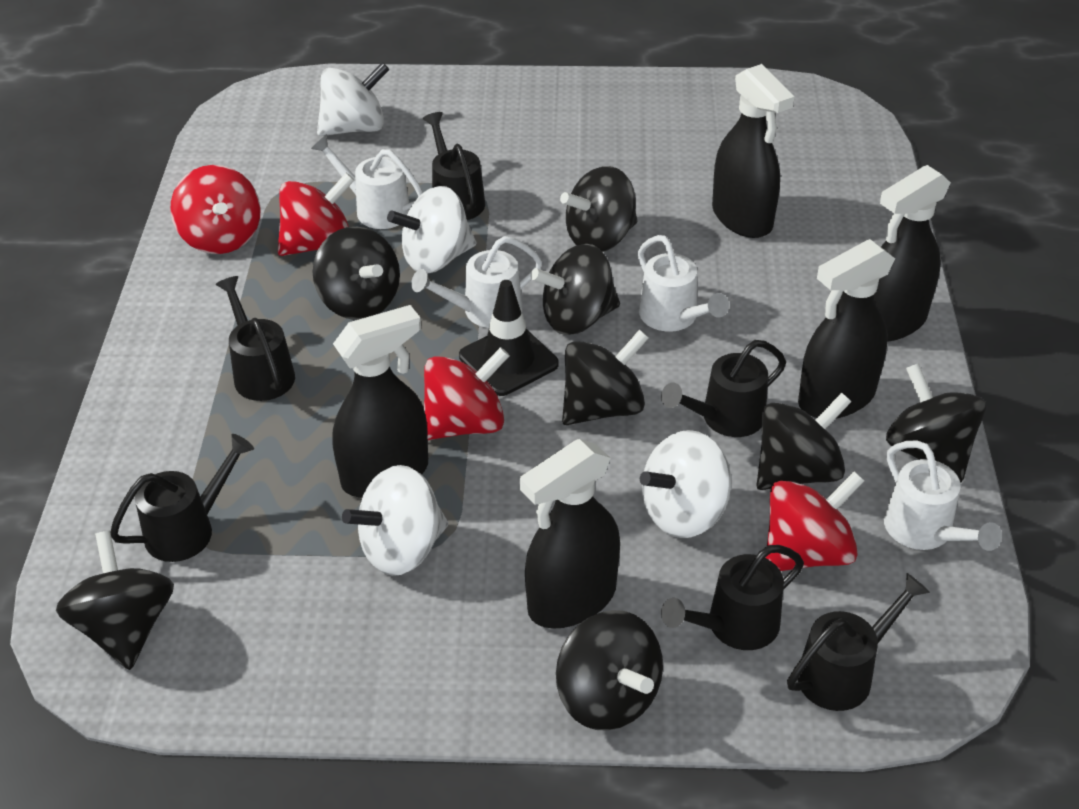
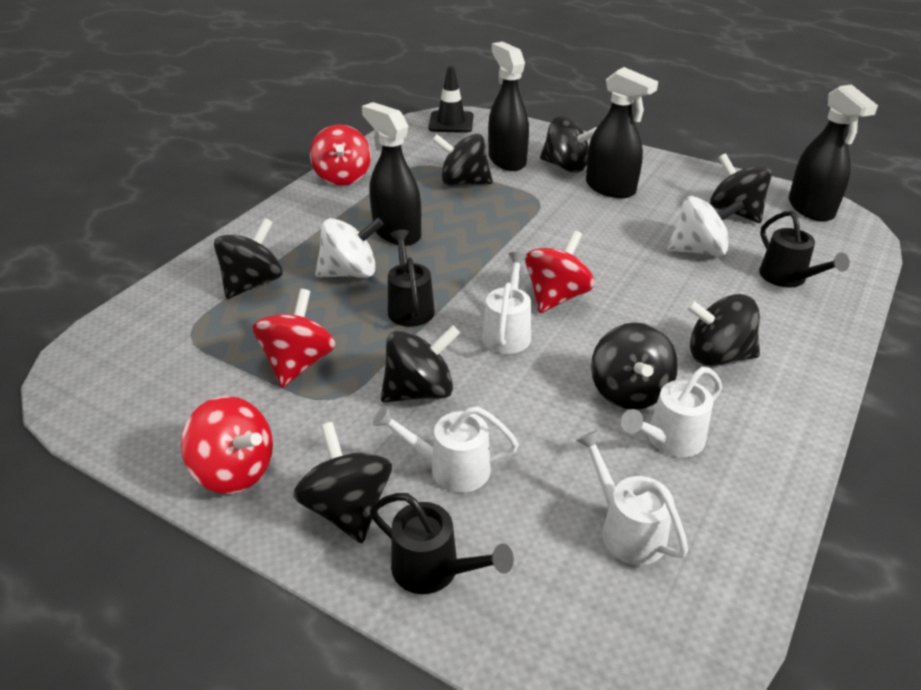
black spray bottle: 5 -> 4
black watering can: 6 -> 3
white spinning top: 4 -> 2

